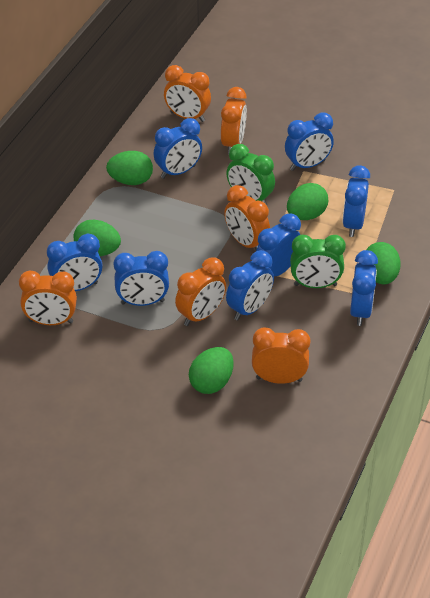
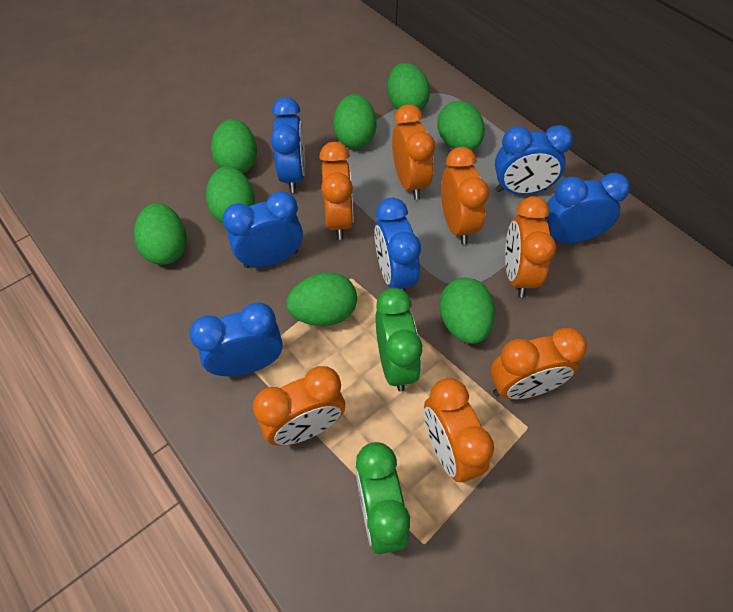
blue clock: 8 -> 6
green egg: 5 -> 8
orange clock: 6 -> 7

